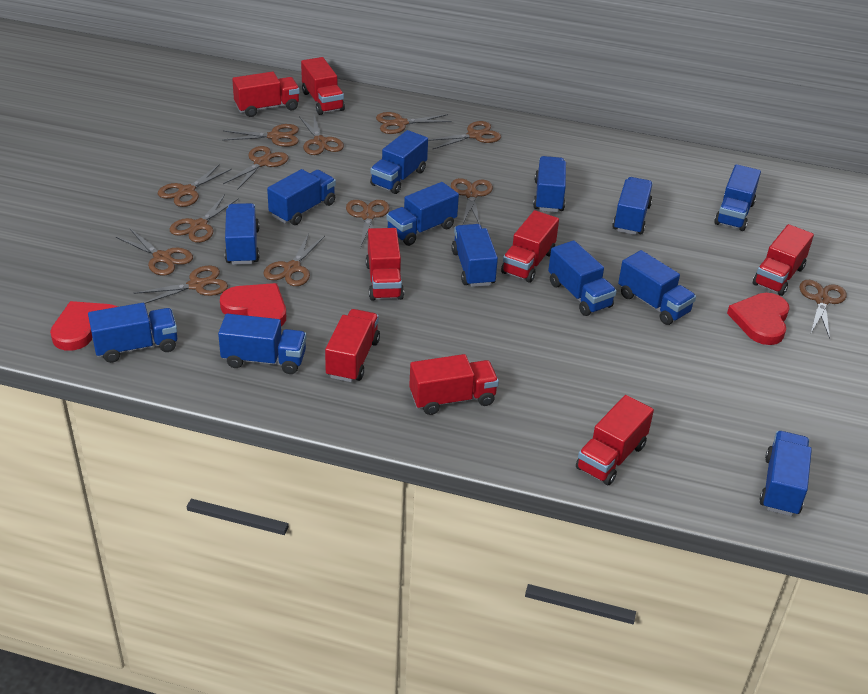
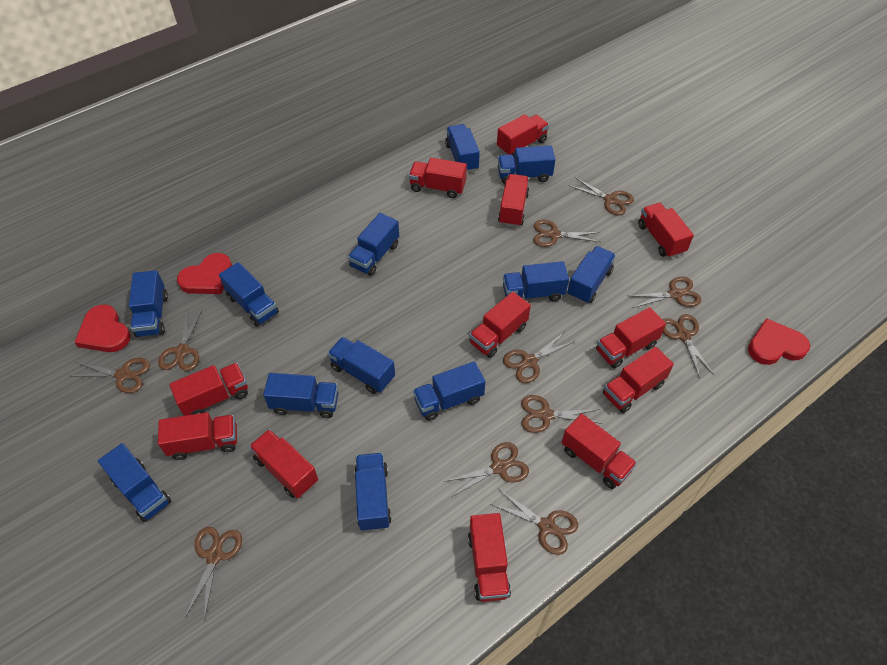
blue truck: 13 -> 12
brown scissors: 13 -> 11
red truck: 8 -> 12

